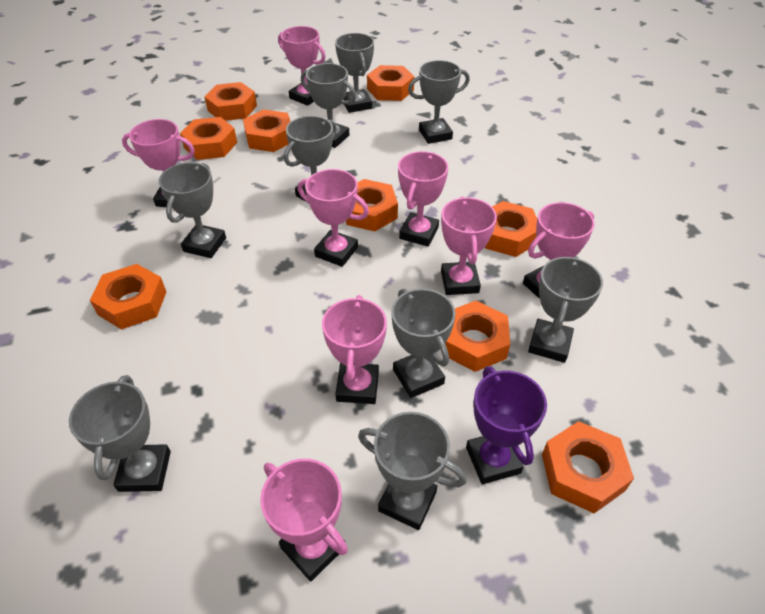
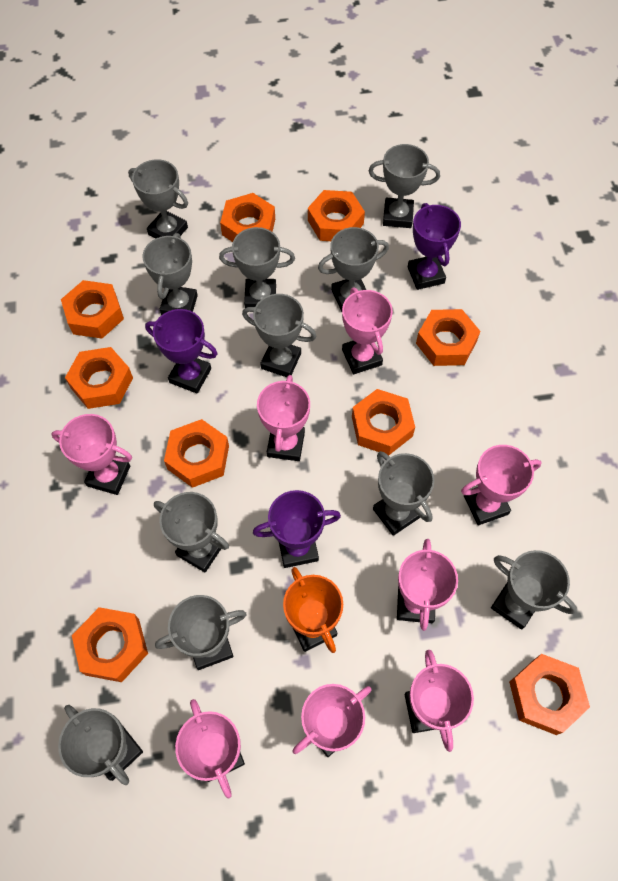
grey trophy: 9 -> 11
orange trophy: 0 -> 1
purple trophy: 1 -> 3

